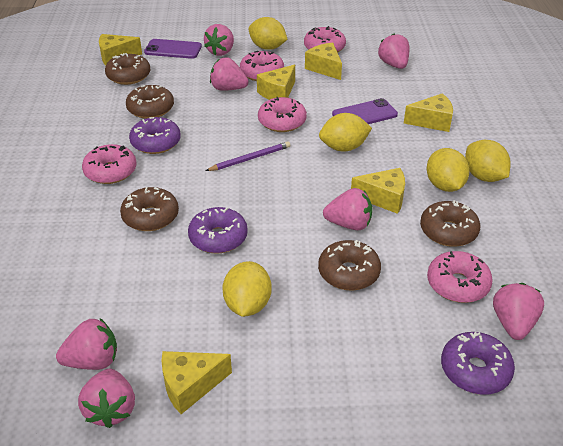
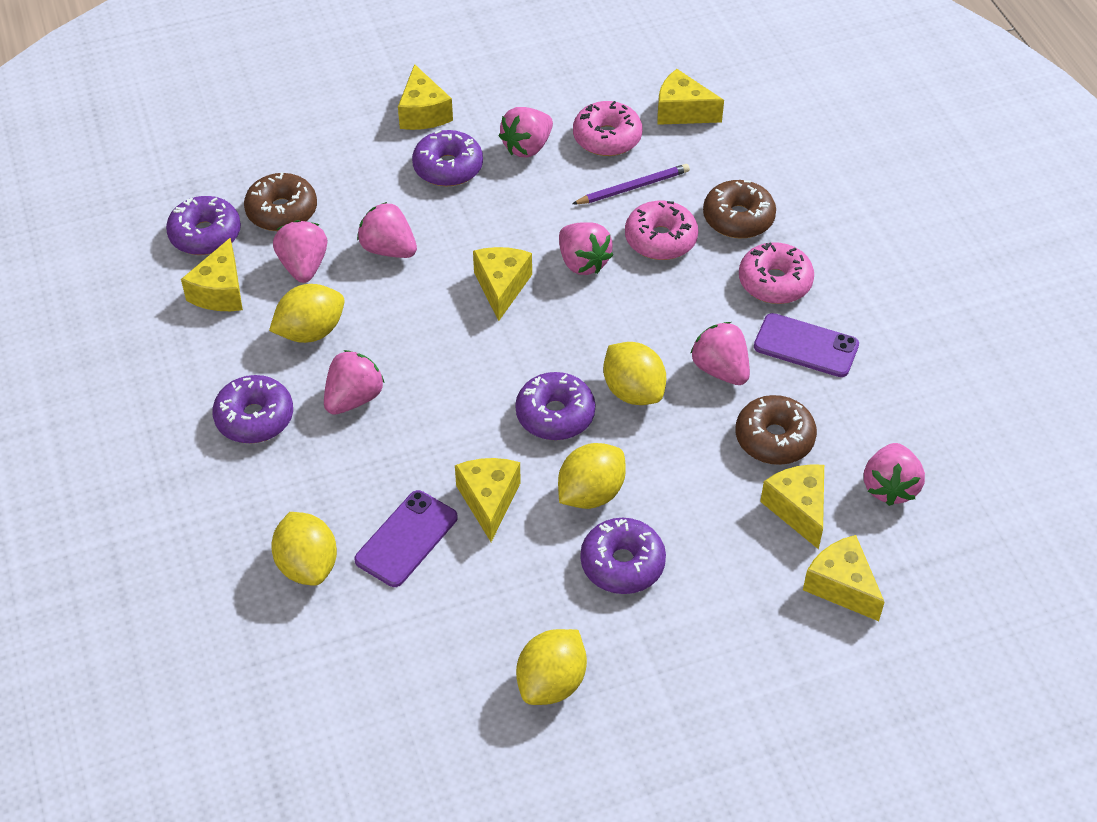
brown donut: 5 -> 3
pink donut: 5 -> 3
purple donut: 3 -> 5
yellow cheese: 6 -> 7

